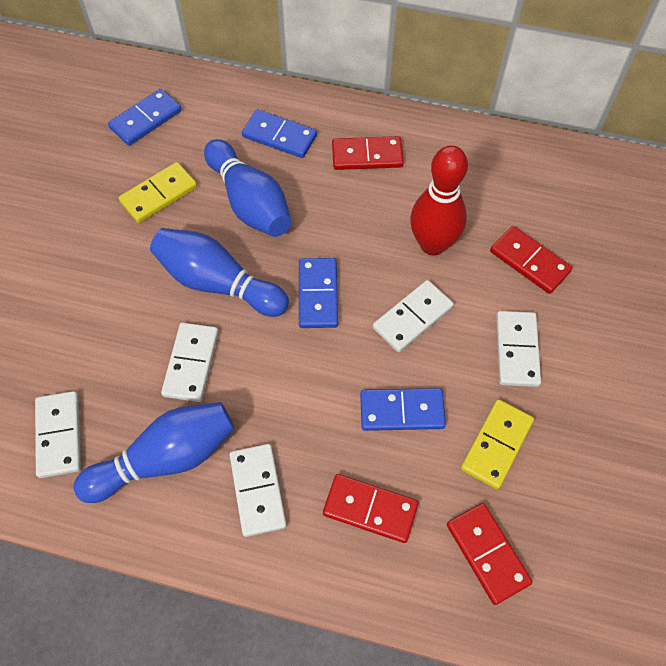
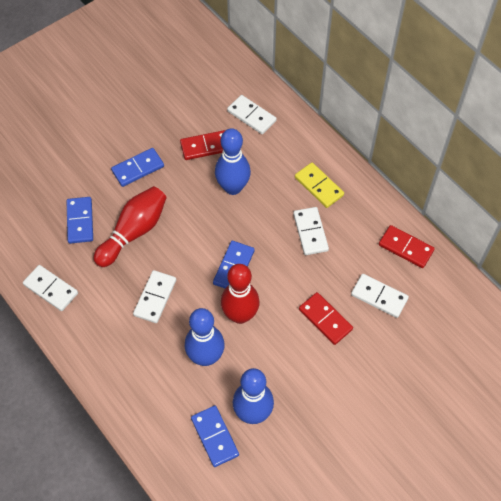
red bowling pin: 1 -> 2
red domino: 4 -> 3
yellow domino: 2 -> 1

